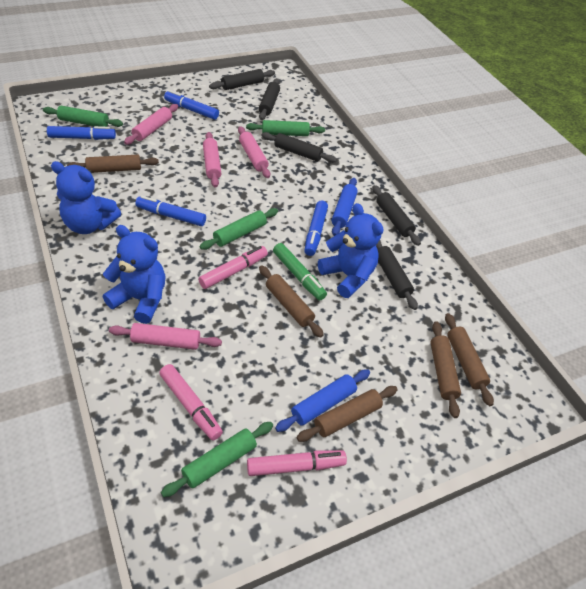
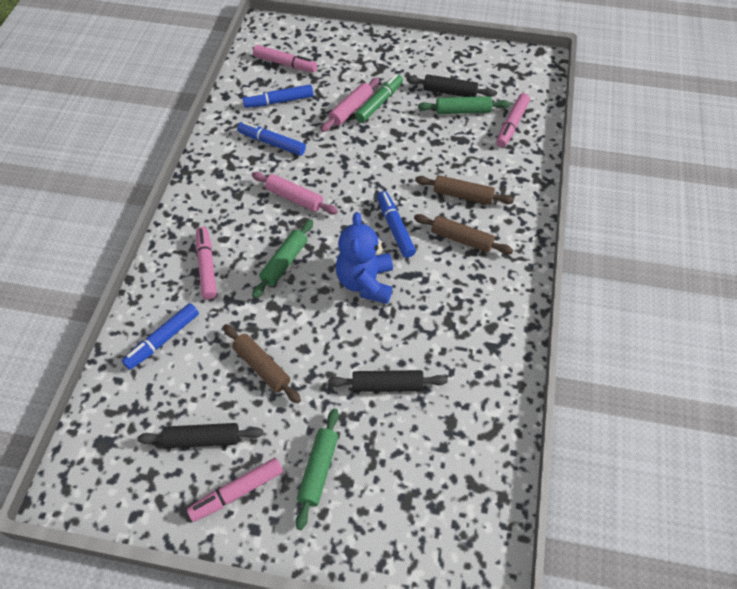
black rolling pin: 5 -> 3
blue rolling pin: 2 -> 0
blue teddy bear: 3 -> 1
brown rolling pin: 5 -> 3
green rolling pin: 4 -> 3
pink marker: 3 -> 4
pink rolling pin: 4 -> 2

